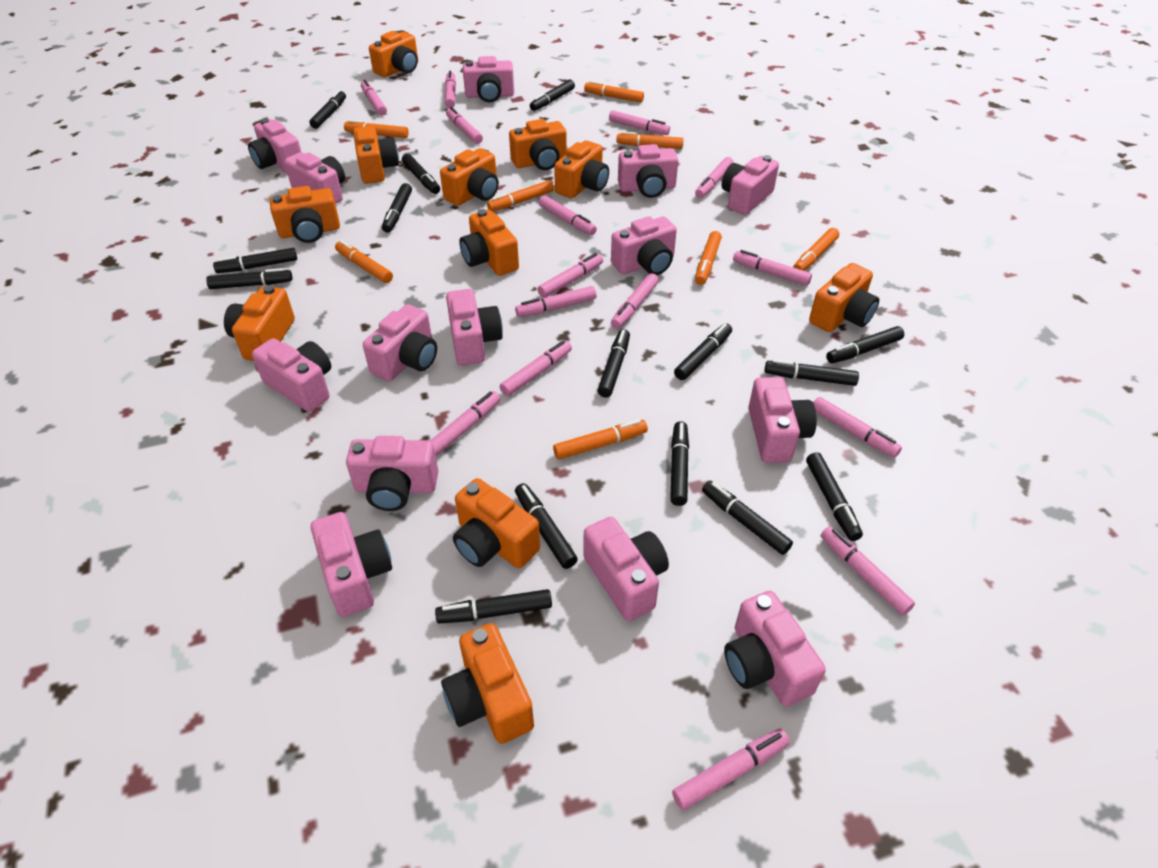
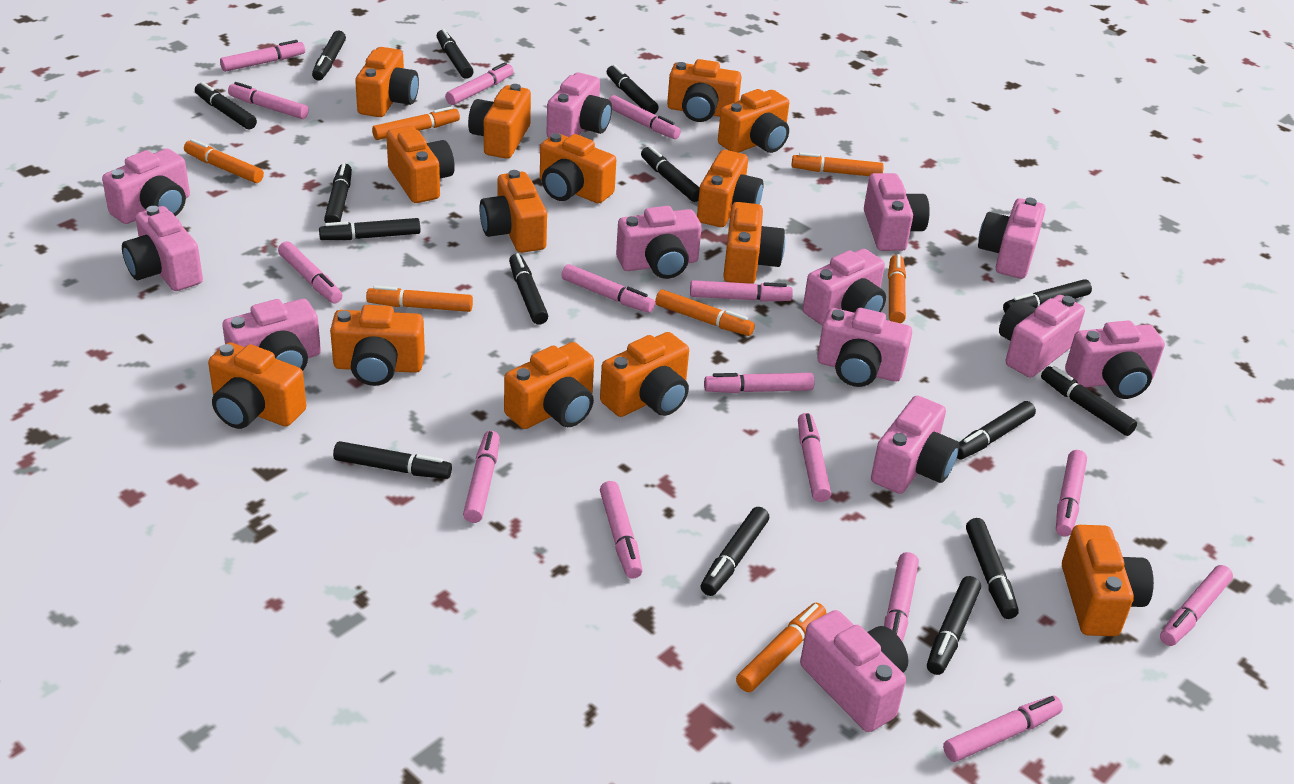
orange camera: 11 -> 14
orange marker: 8 -> 7
pink camera: 14 -> 13

